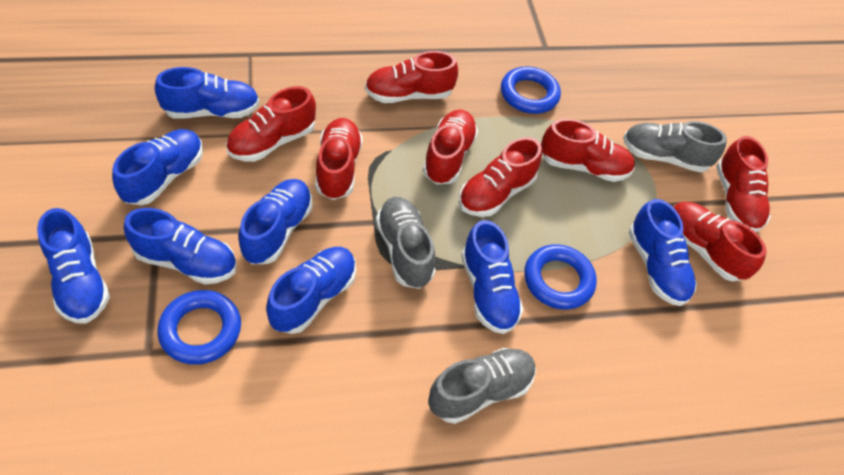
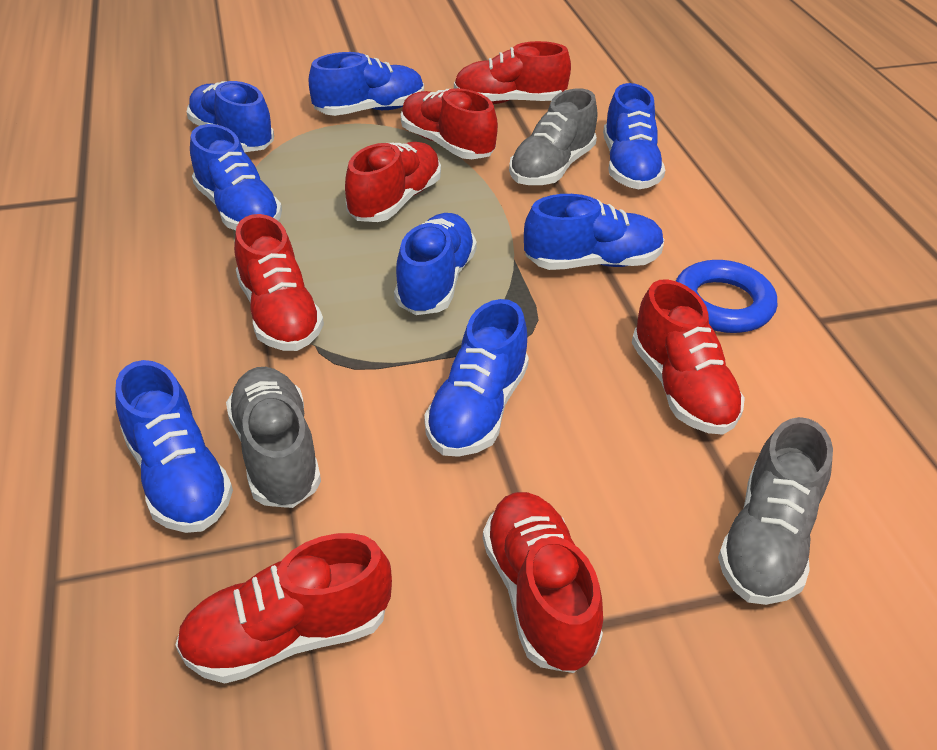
blue ring: 3 -> 1
red shoe: 8 -> 7

